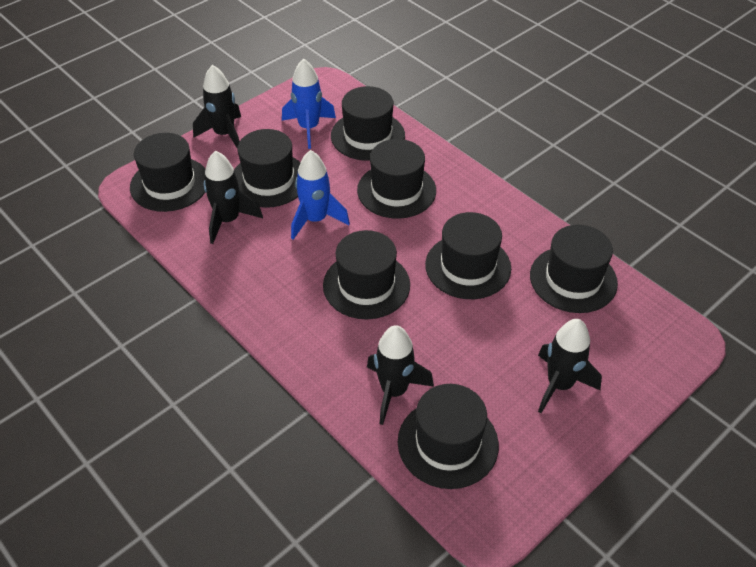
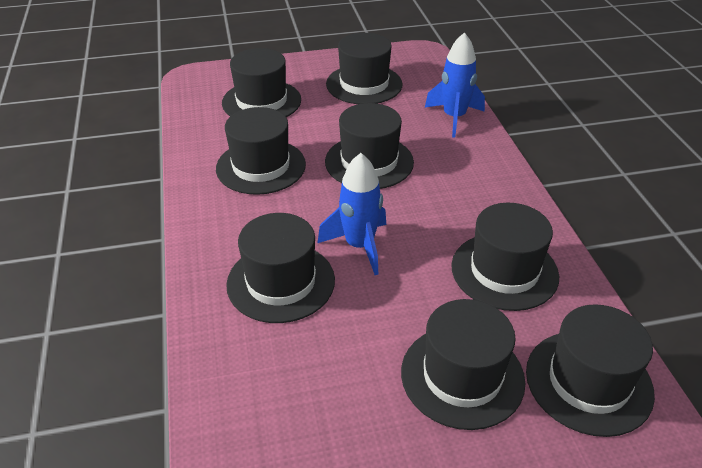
black rocket: 4 -> 0

